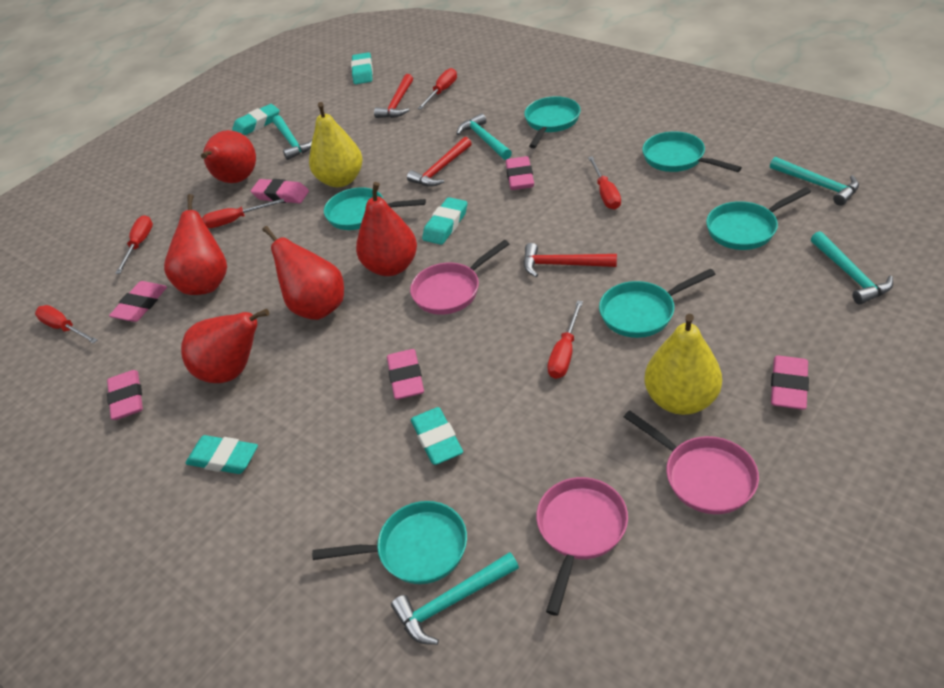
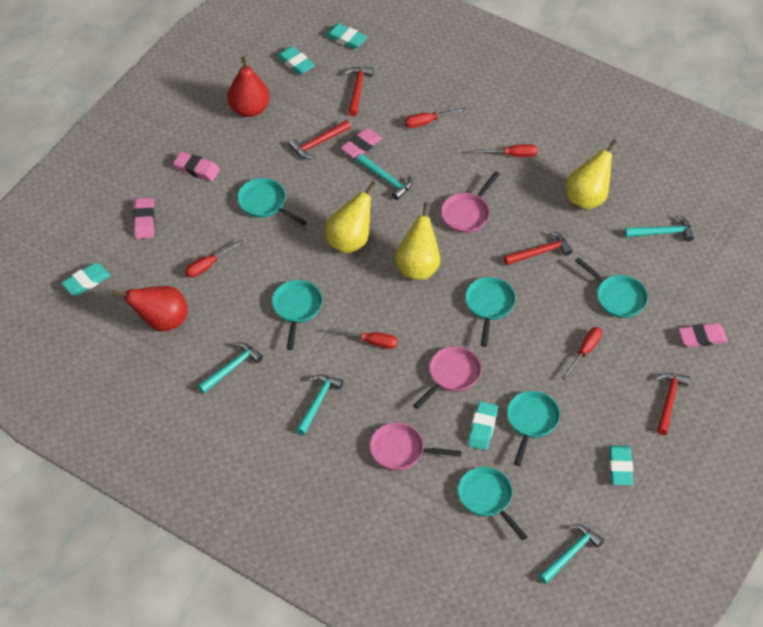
pink eraser: 6 -> 4
red hammer: 3 -> 4
red pear: 5 -> 2
red screwdriver: 6 -> 5
yellow pear: 2 -> 3

